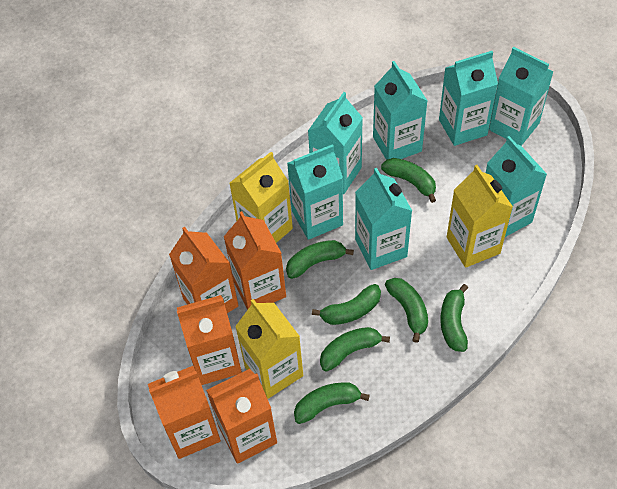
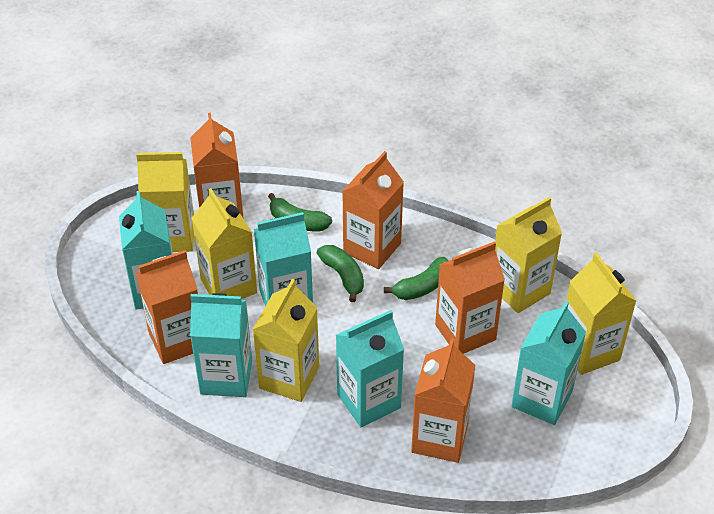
green banana: 7 -> 3
turquoise carton: 7 -> 5
yellow carton: 3 -> 5

